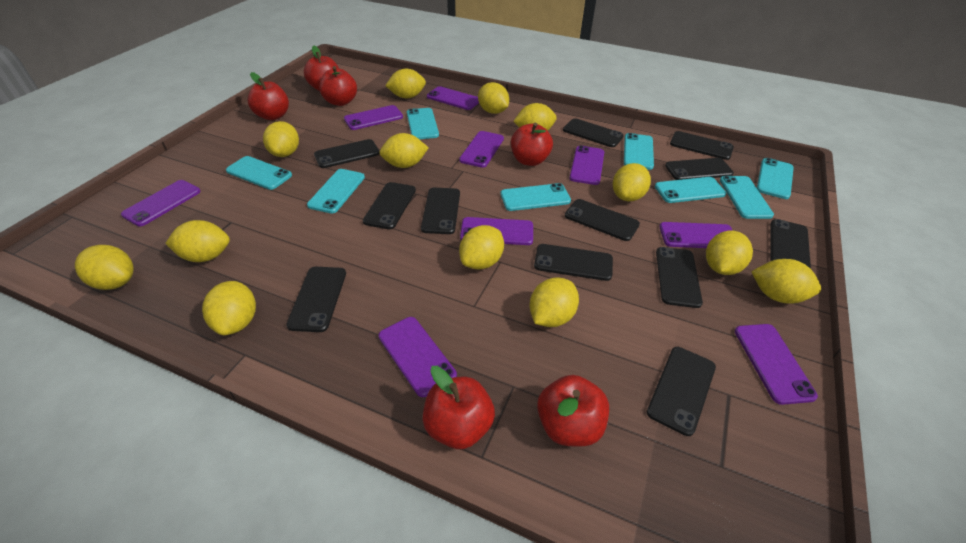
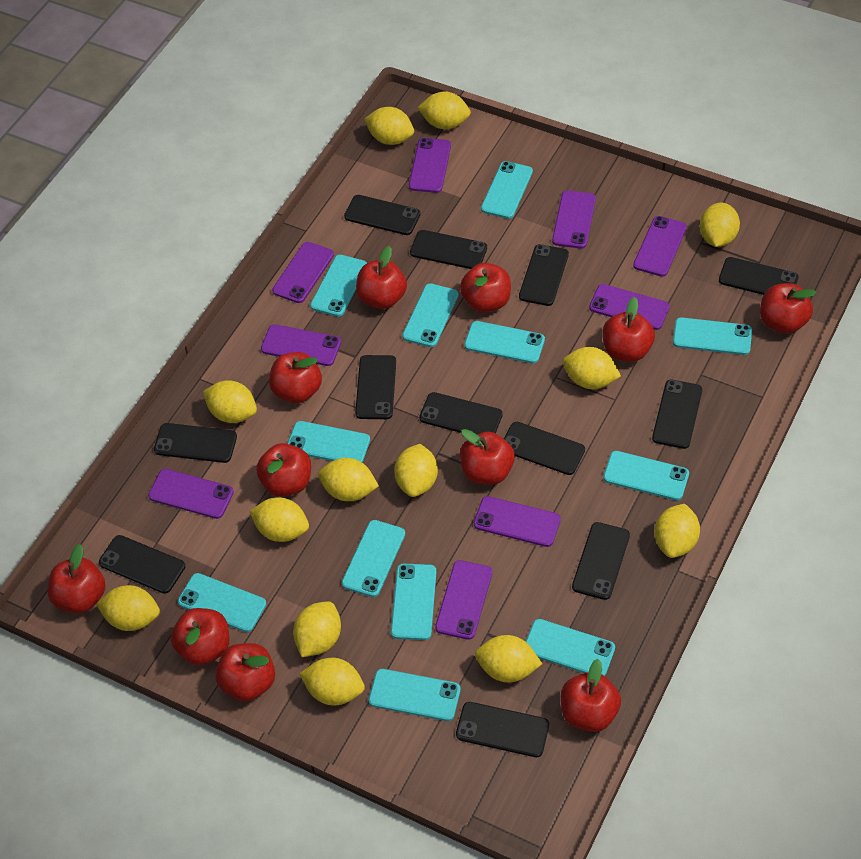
red apple: 6 -> 11
turquoise phone: 8 -> 12

